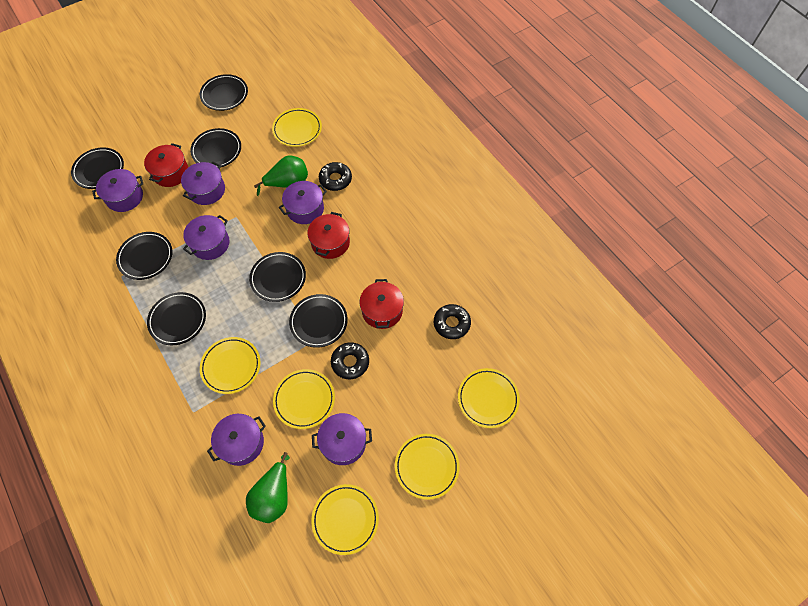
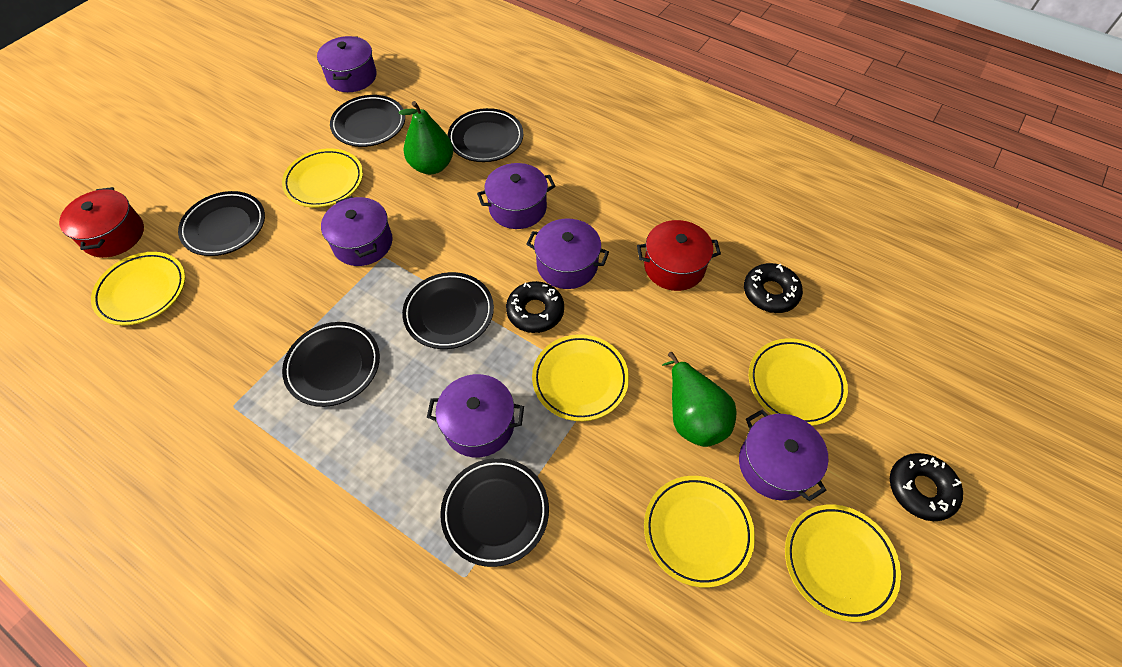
black plate: 7 -> 6
red pot: 3 -> 2

